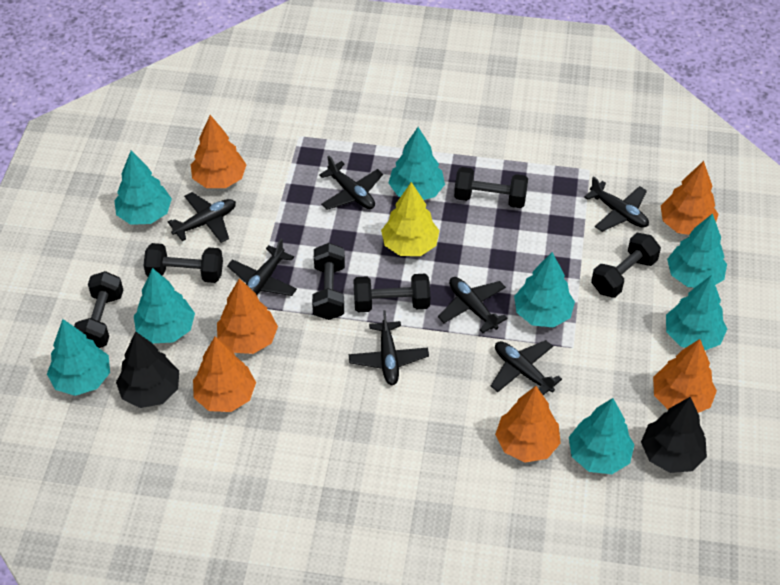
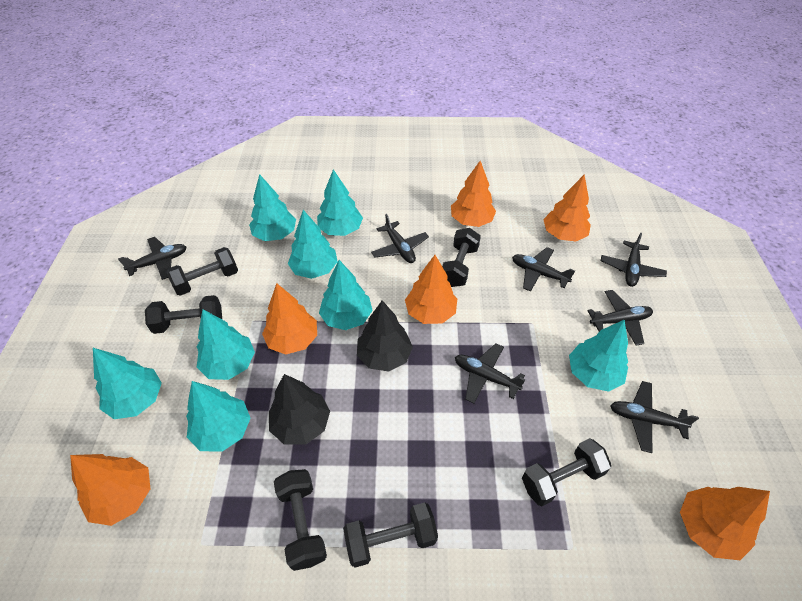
yellow tree: 1 -> 0

